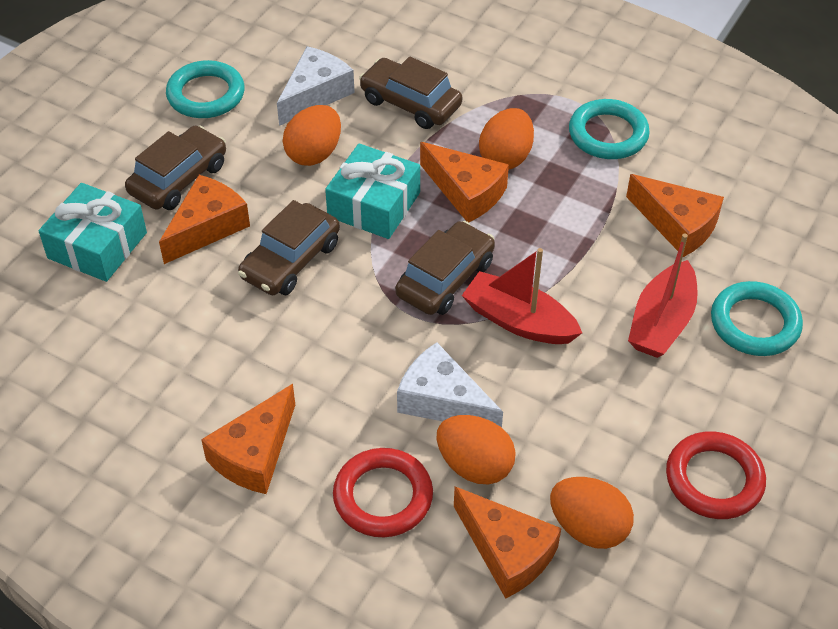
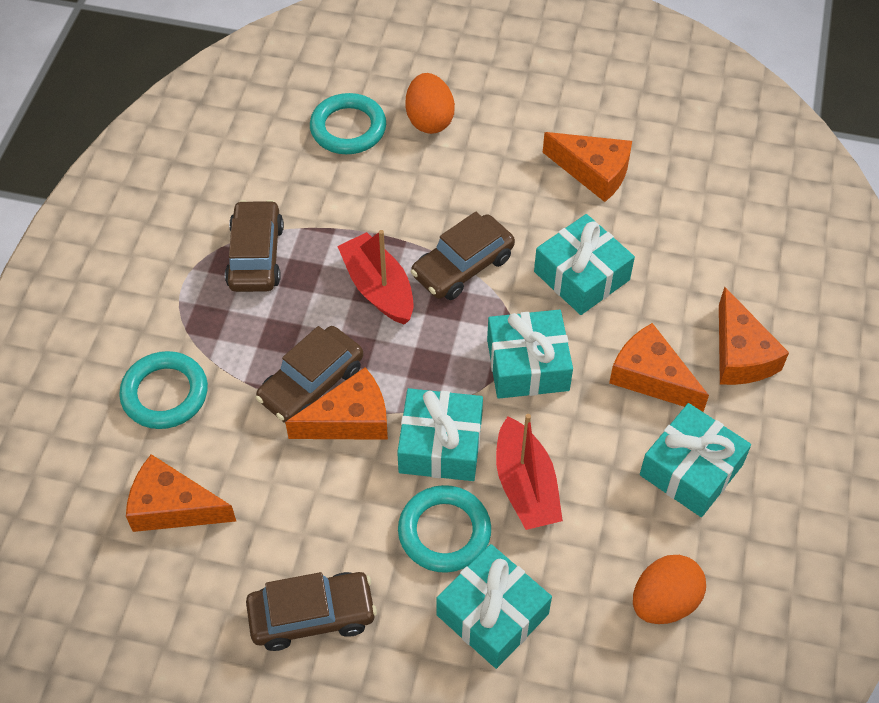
orange egg: 4 -> 2
red ring: 2 -> 0
turquoise gift: 2 -> 5
white cheese: 2 -> 0

